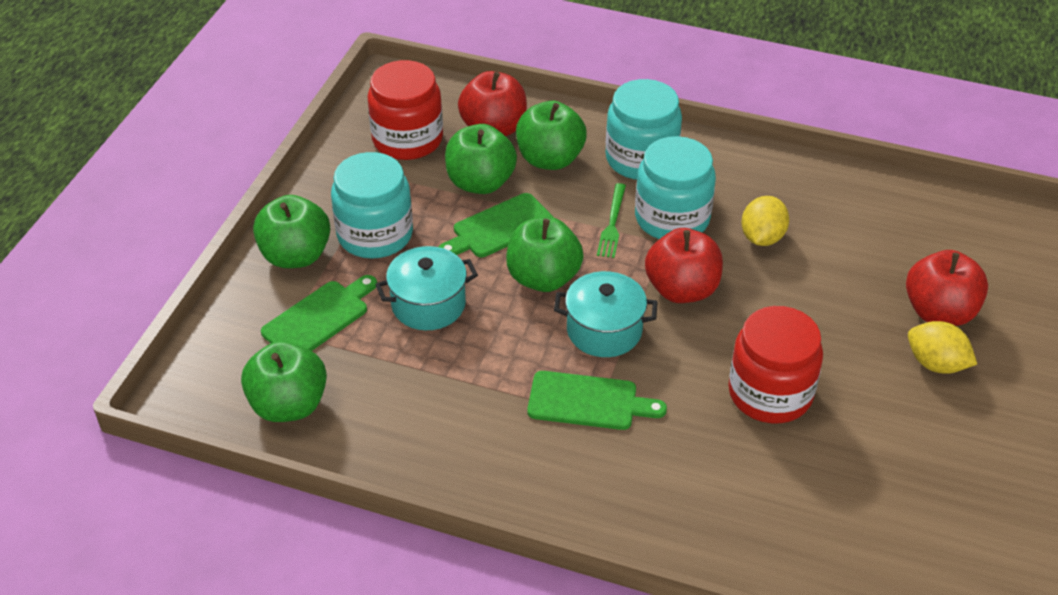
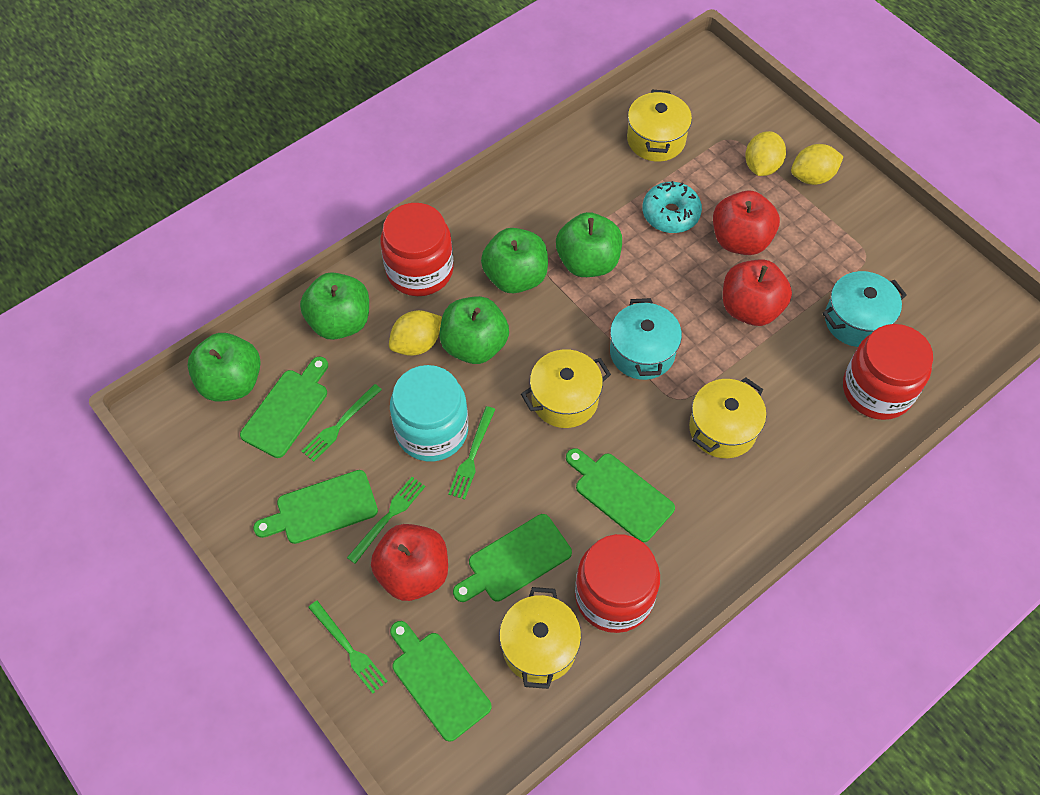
green cutting board: 3 -> 5
green fork: 1 -> 4
red jar: 2 -> 3
turquoise donut: 0 -> 1
turquoise jar: 3 -> 1
yellow lemon: 2 -> 3
yellow pot: 0 -> 4

